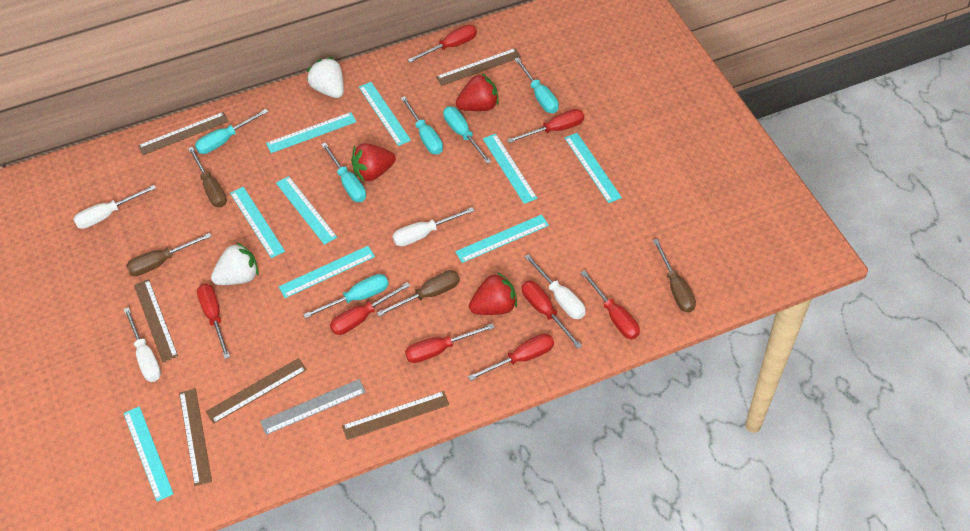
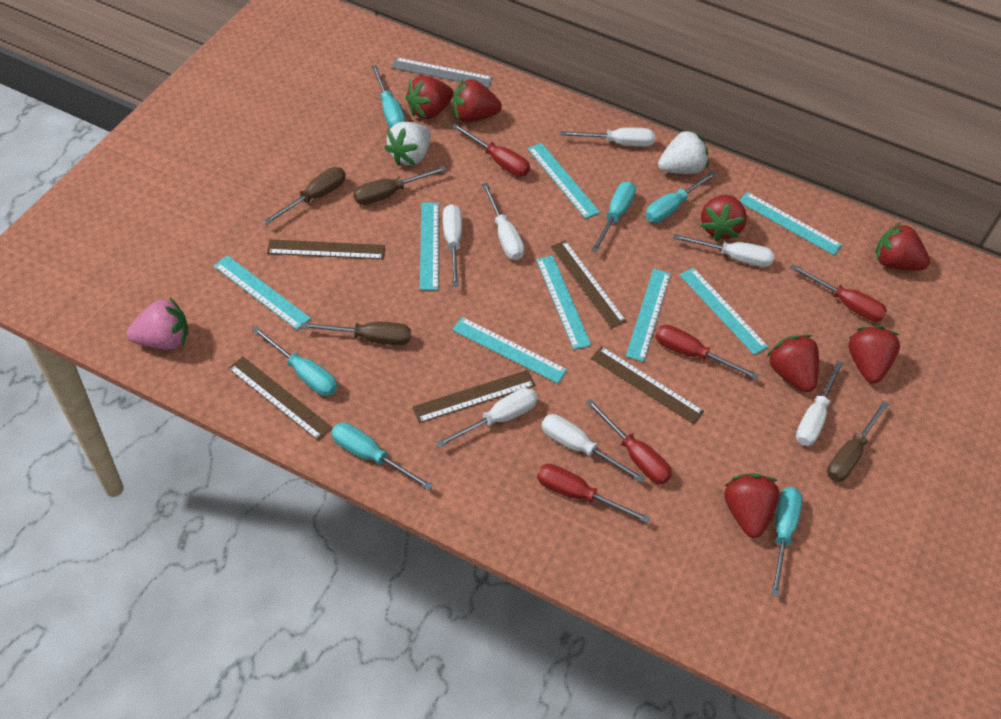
brown ruler: 6 -> 5
pink strawberry: 0 -> 1
red screwdriver: 8 -> 5
red strawberry: 3 -> 7
turquoise ruler: 9 -> 8
white screwdriver: 4 -> 7

